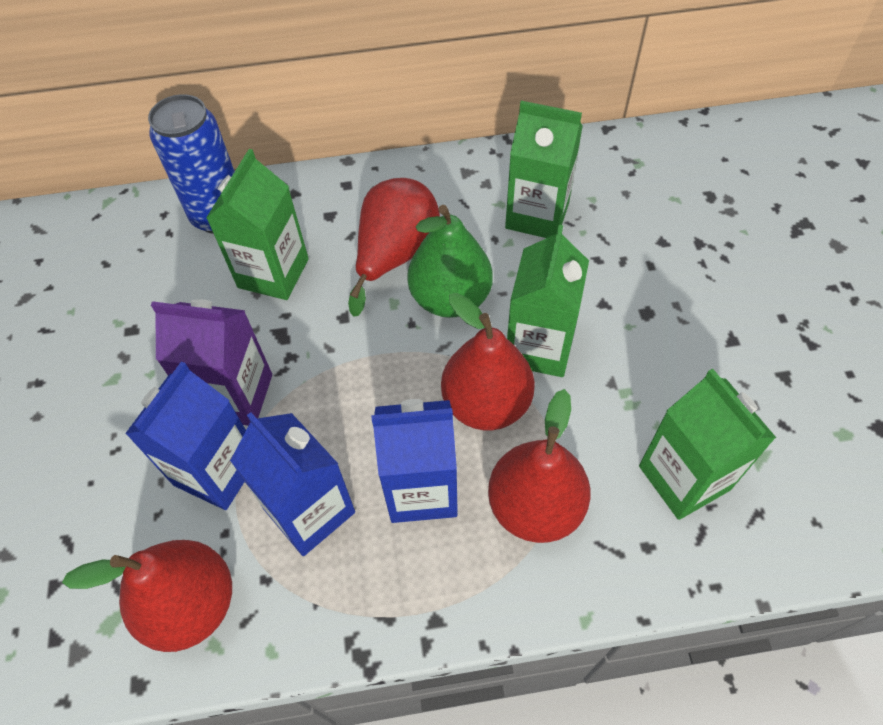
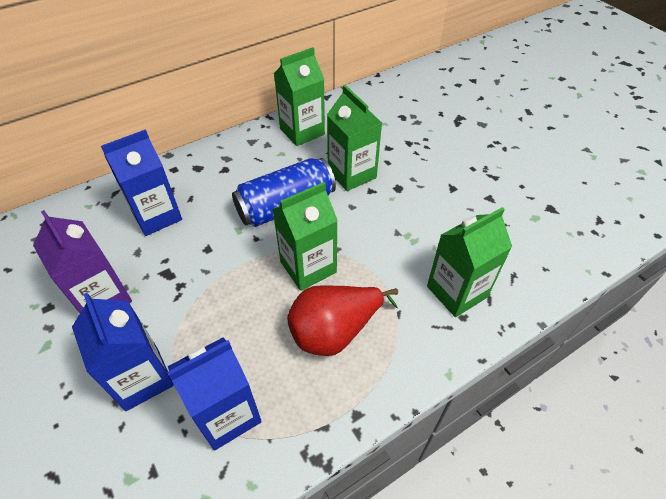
green pear: 1 -> 0
red pear: 4 -> 1

